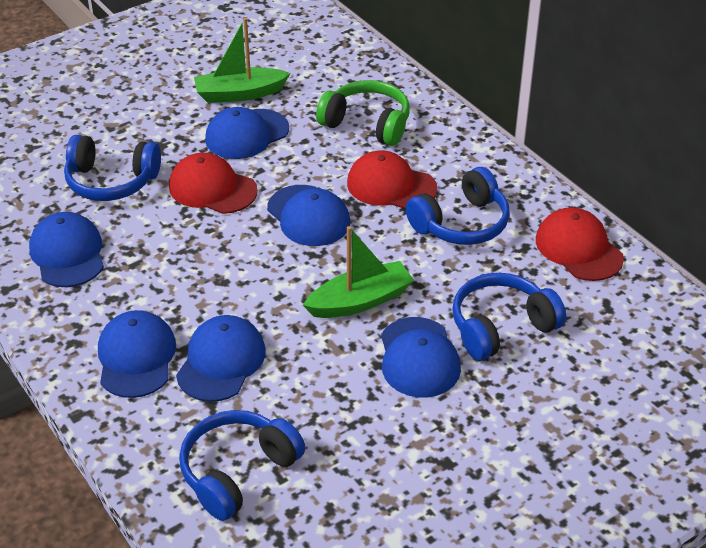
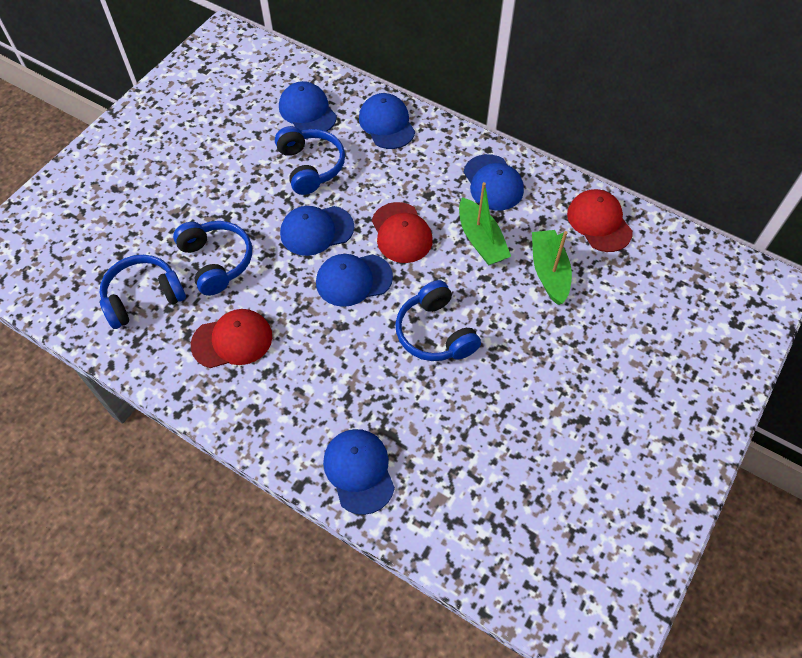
green headphones: 1 -> 0

